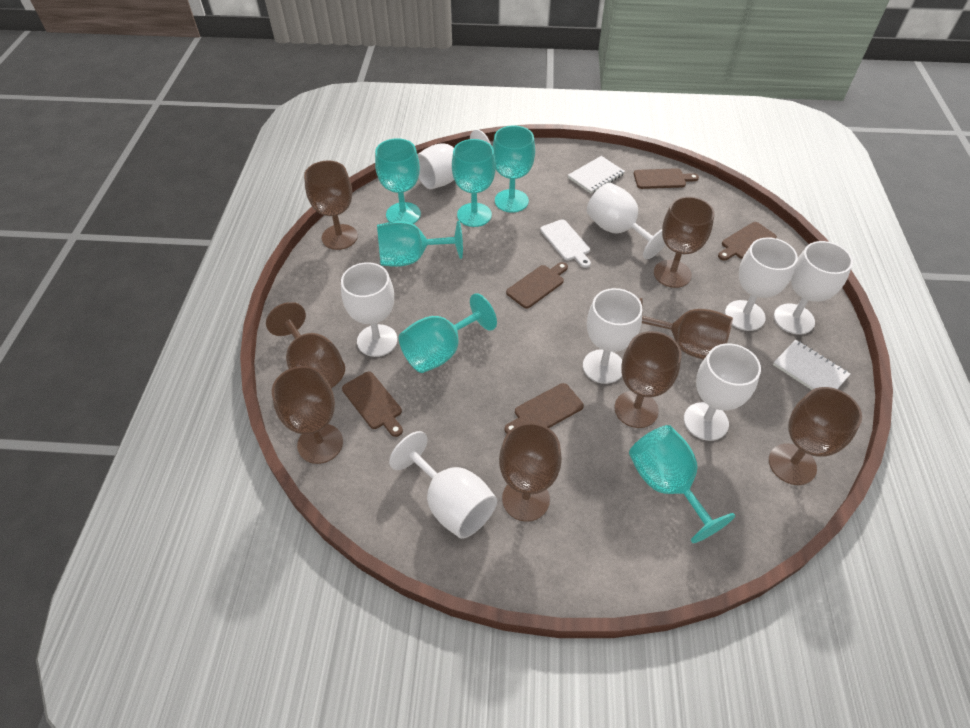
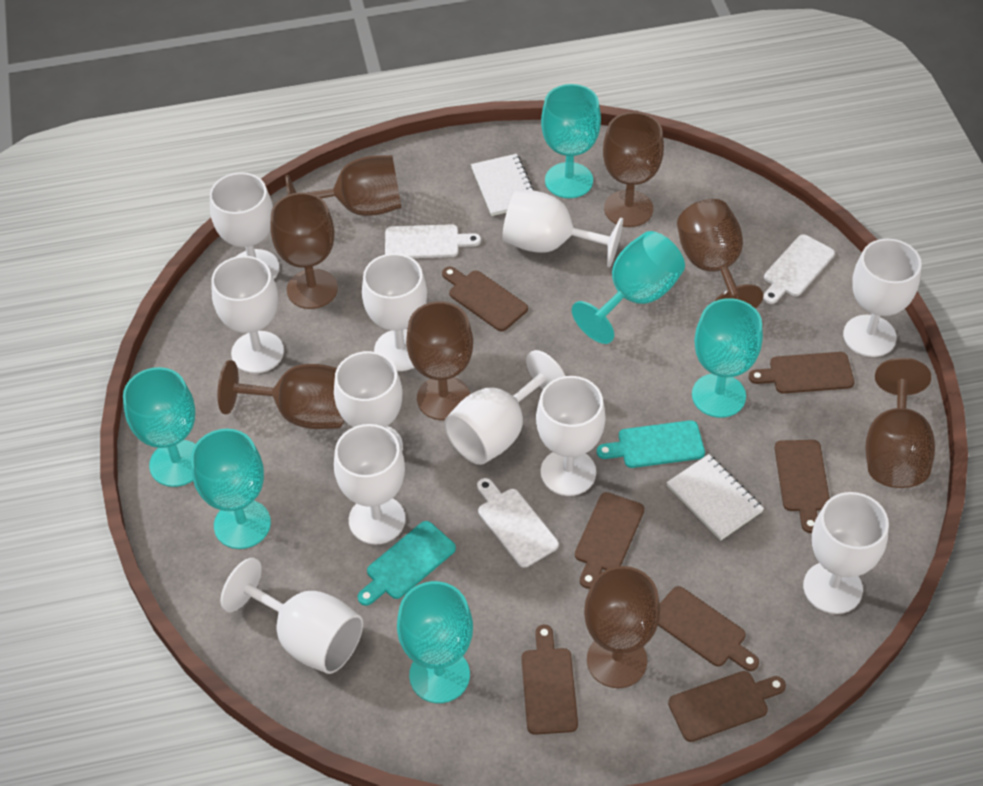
brown cutting board: 5 -> 7
turquoise cutting board: 0 -> 2
white cutting board: 1 -> 3
white goblet: 8 -> 11

